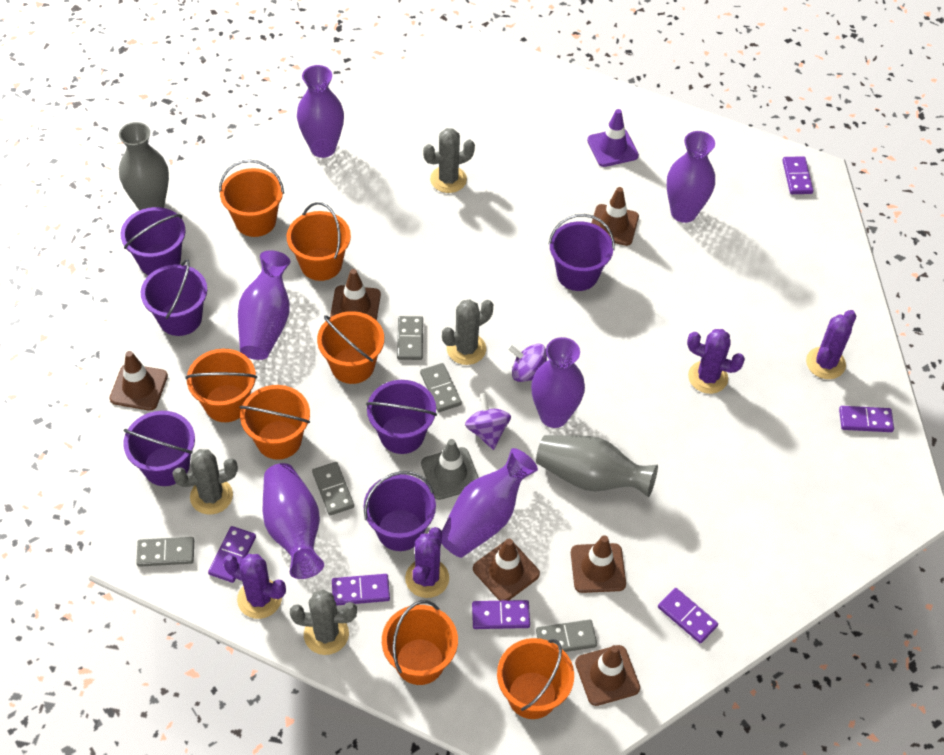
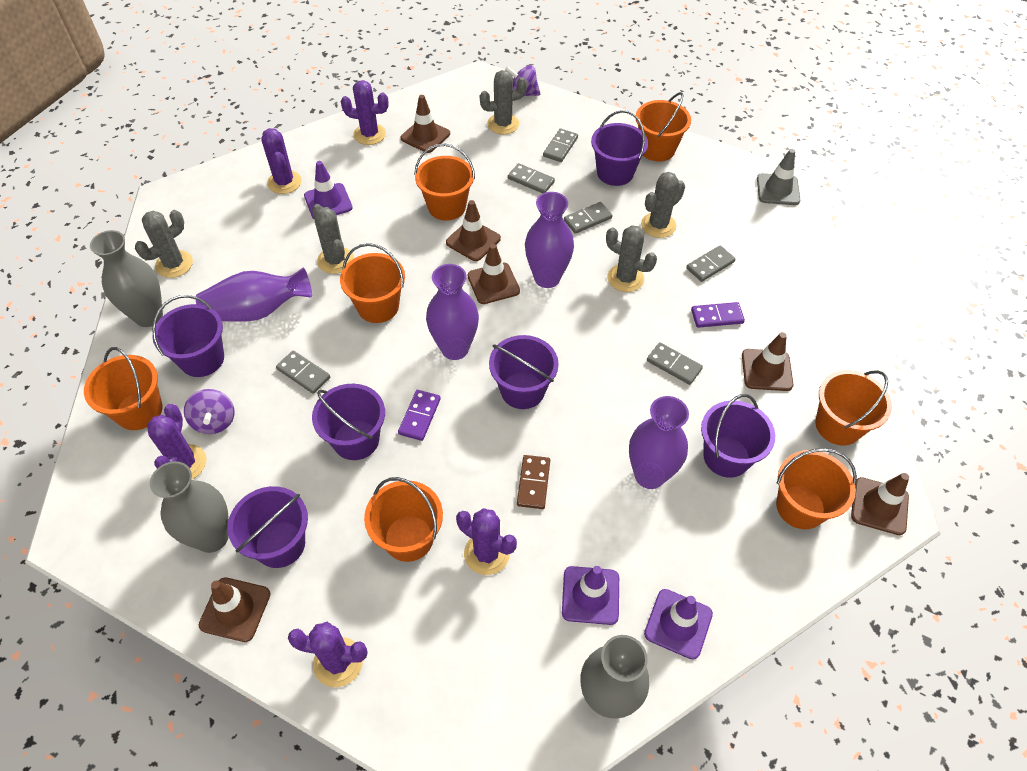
brown domino: 0 -> 1
grey cactus: 4 -> 5
grey domino: 5 -> 6
grey vase: 2 -> 3
purple cactus: 4 -> 5
purple domino: 6 -> 2
purple traffic cone: 1 -> 3
purple vase: 6 -> 4

